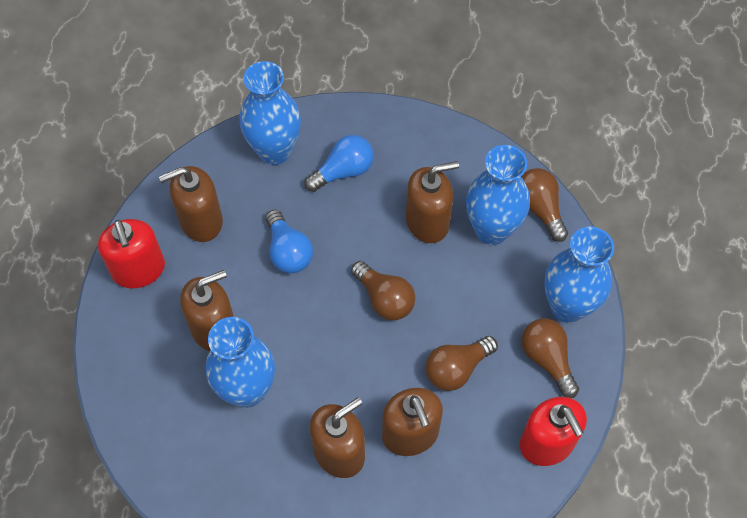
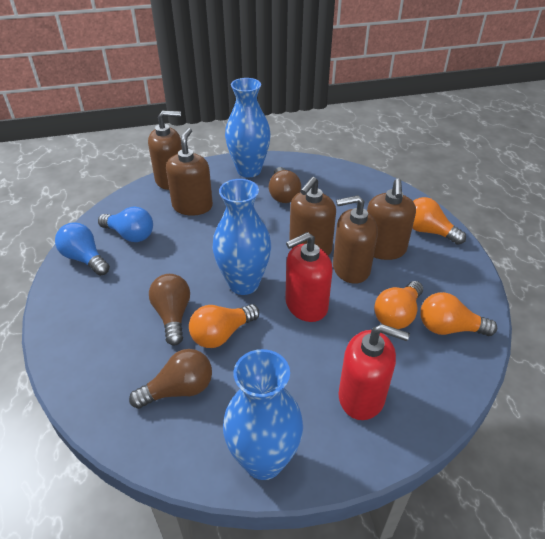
blue vase: 4 -> 3
brown light bulb: 4 -> 3
orange light bulb: 0 -> 4

